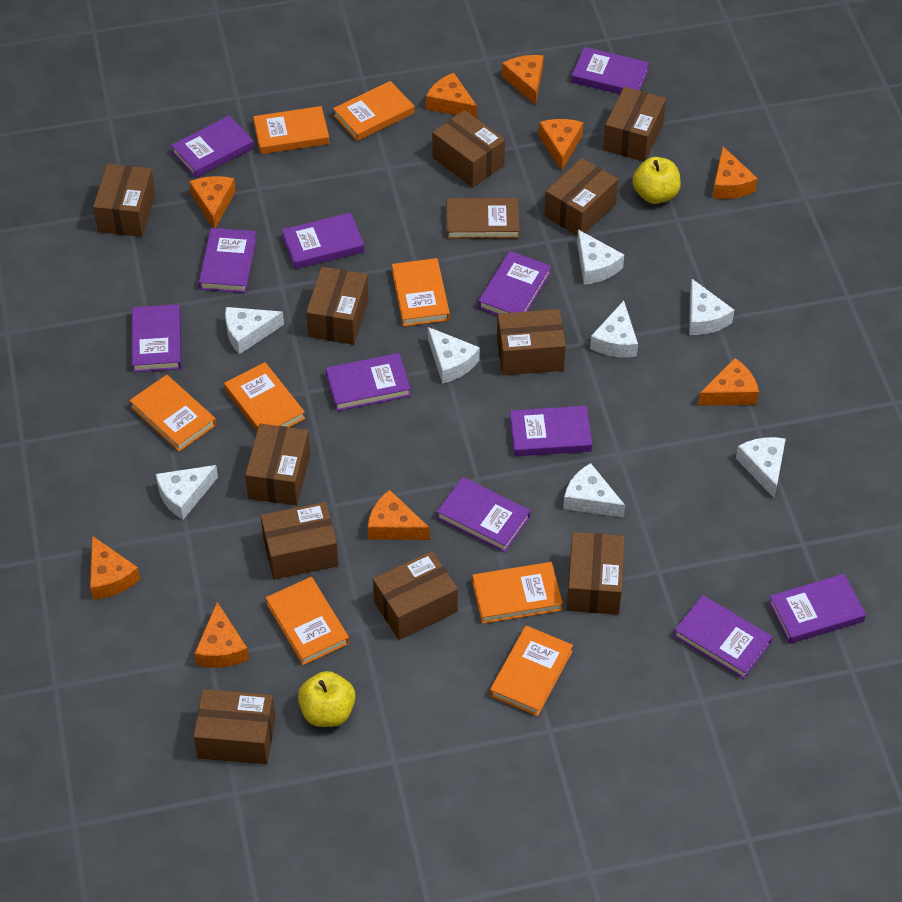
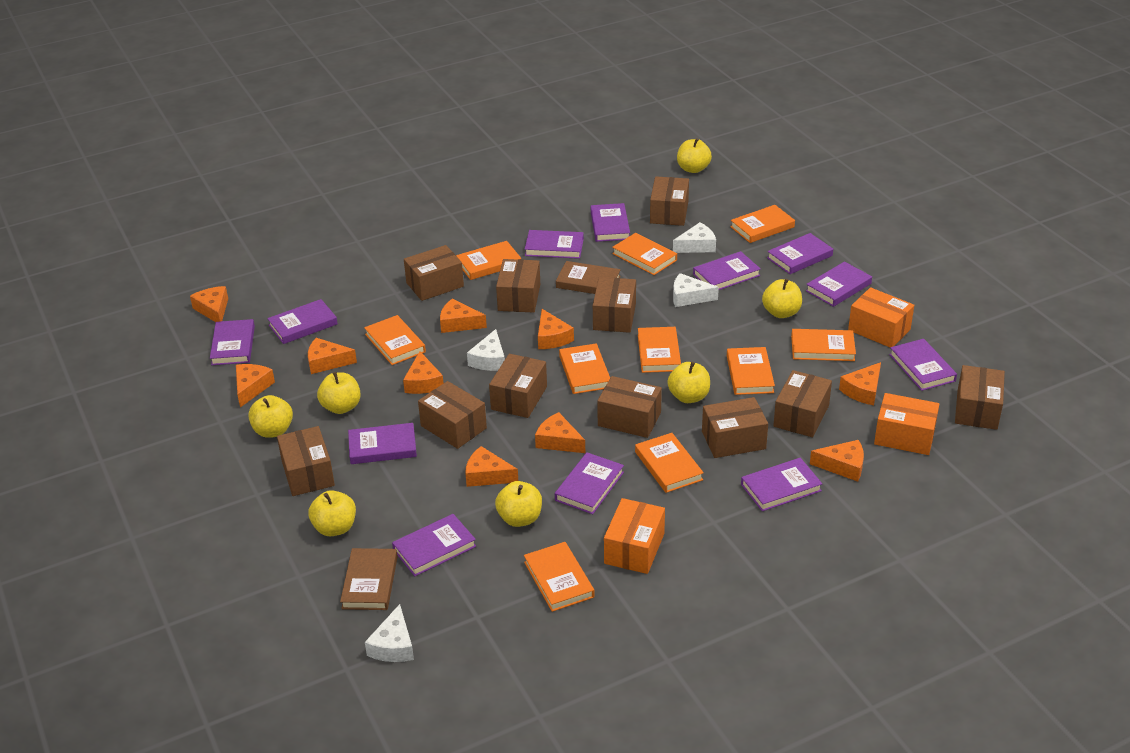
brown book: 1 -> 2
orange book: 8 -> 10
orange box: 0 -> 3
orange cheese: 9 -> 10
purple book: 11 -> 12
white cheese: 8 -> 4
yellow apple: 2 -> 7

